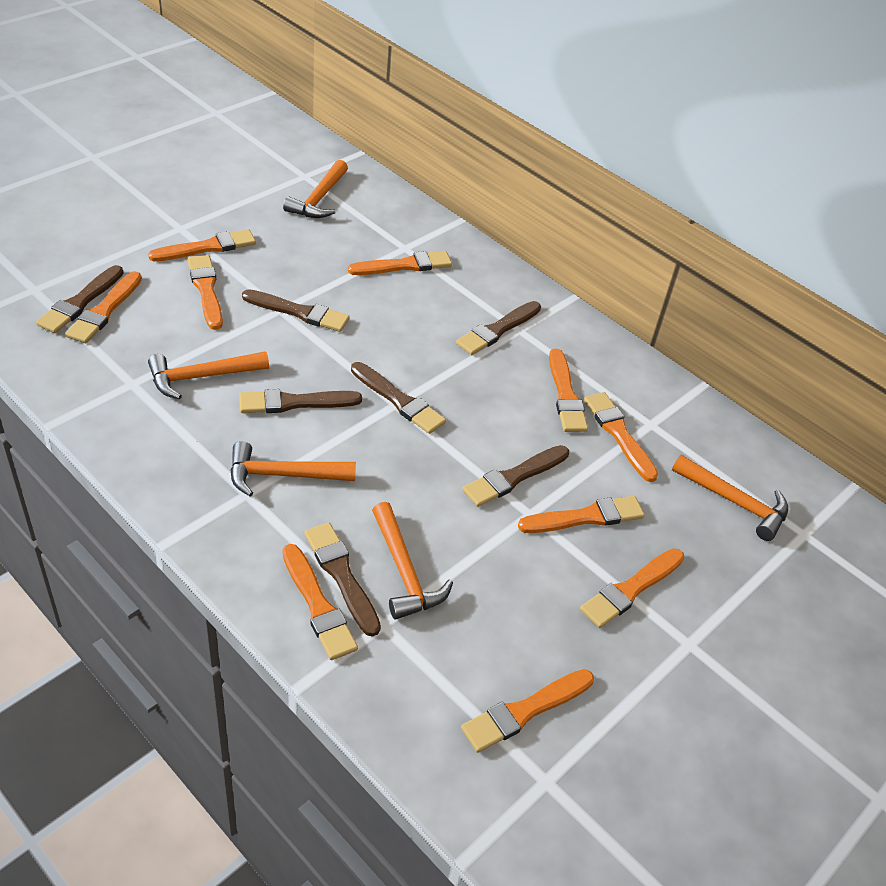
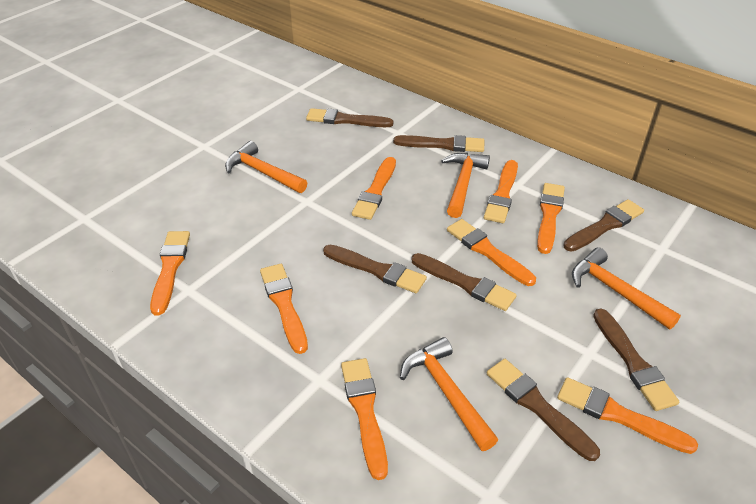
orange brush: 10 -> 8
orange hammer: 5 -> 4

